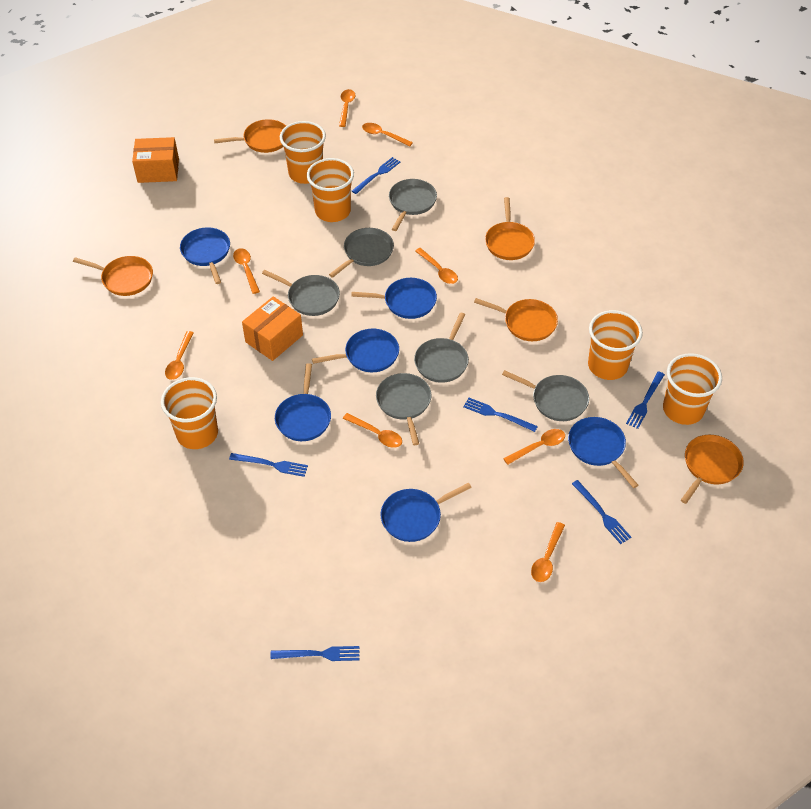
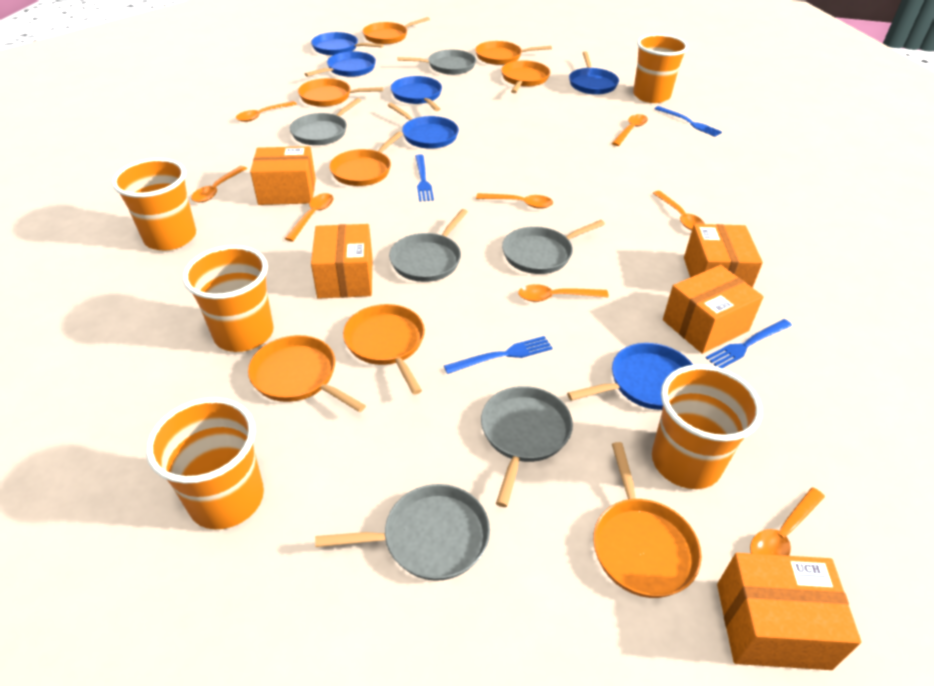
blue fork: 6 -> 4
orange box: 2 -> 5
orange pan: 5 -> 8

